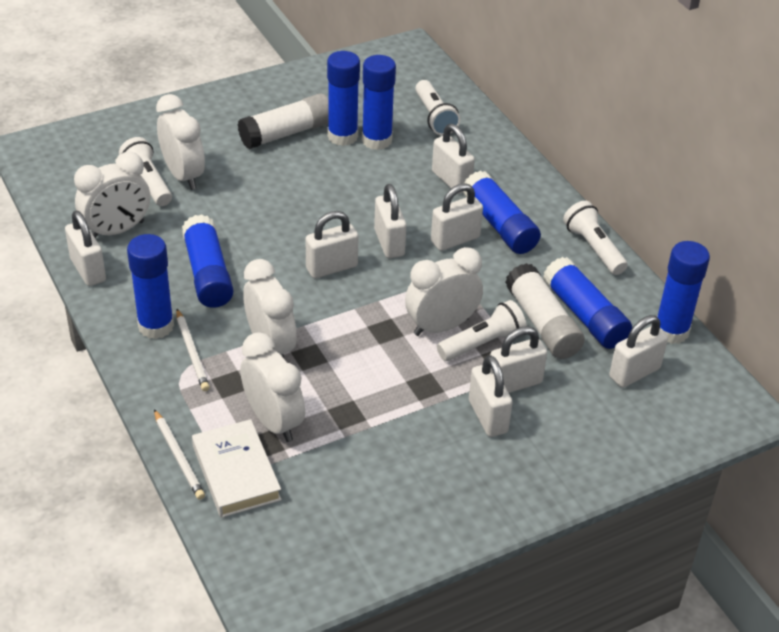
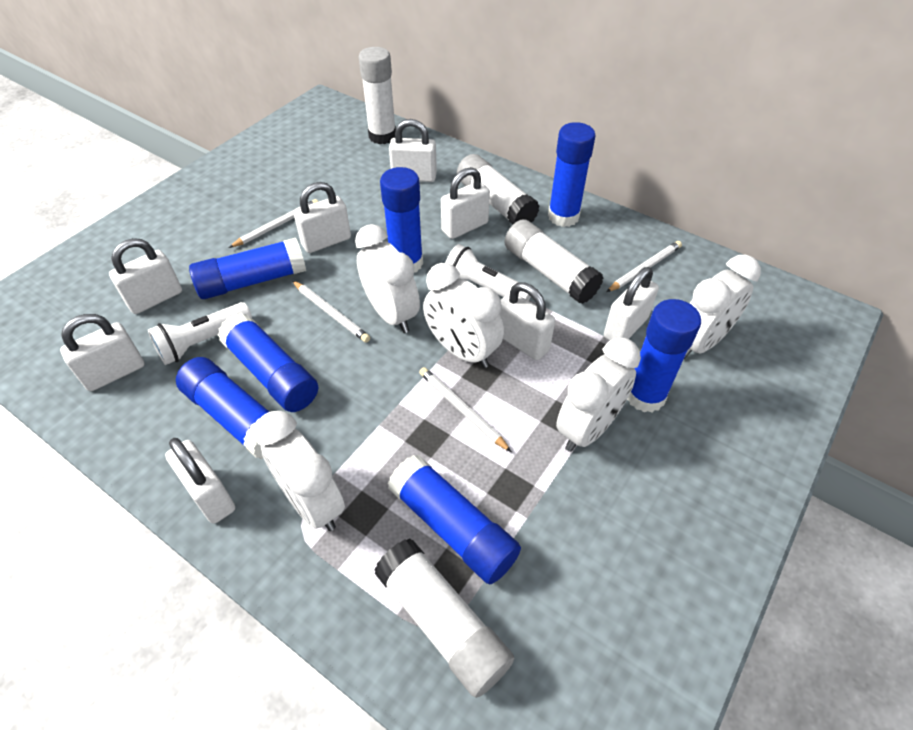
white book: 1 -> 0
white flashlight: 4 -> 2
white glue stick: 2 -> 4
white pencil: 2 -> 4

